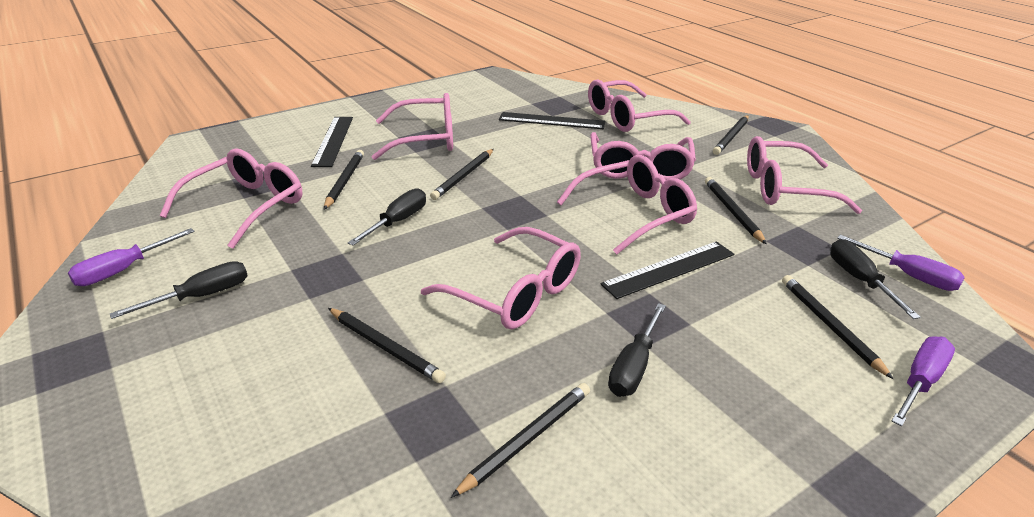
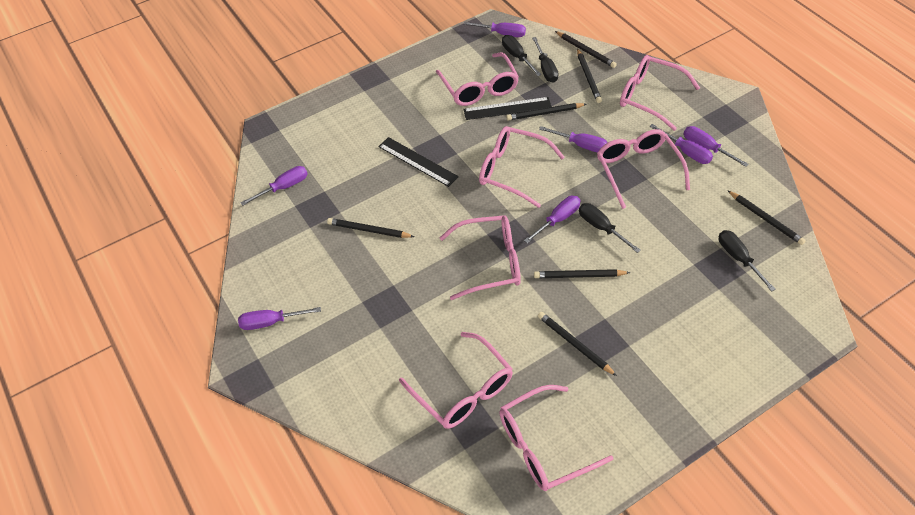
black ruler: 3 -> 2
purple screwdriver: 3 -> 7

